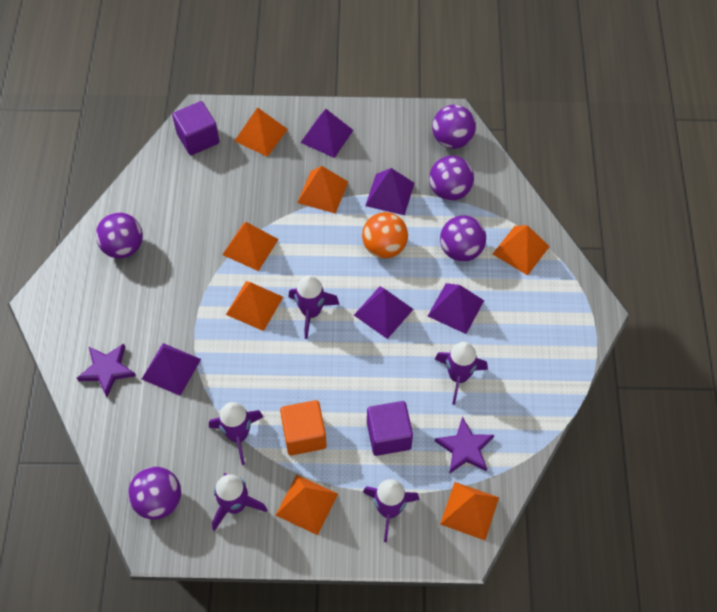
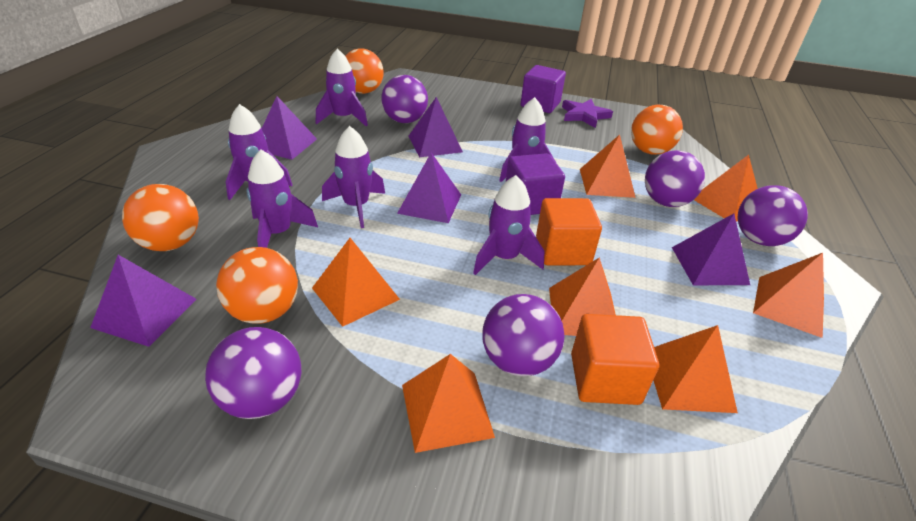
orange ball: 1 -> 4
orange cube: 1 -> 2
purple rocket: 5 -> 6
purple star: 2 -> 1

